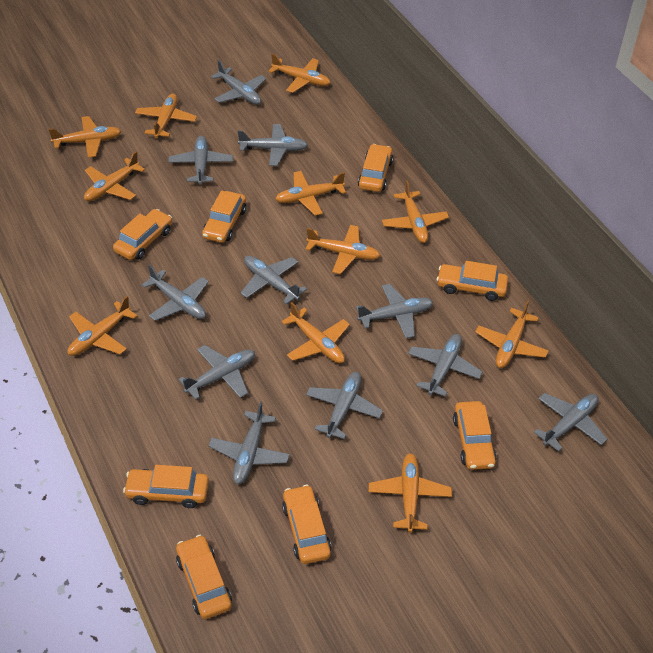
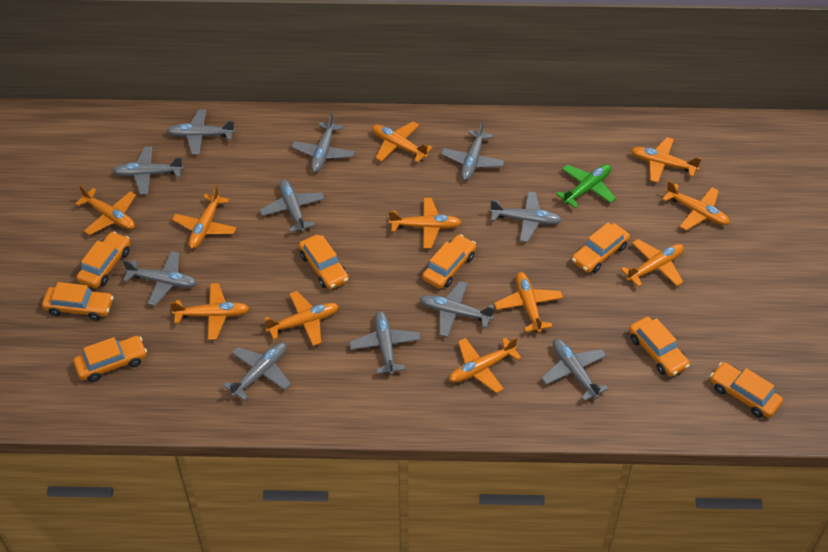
green plane: 0 -> 1

